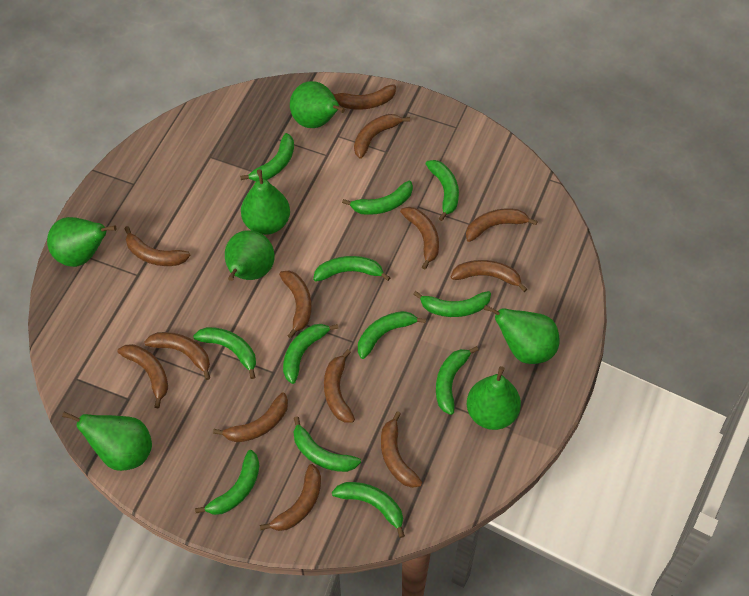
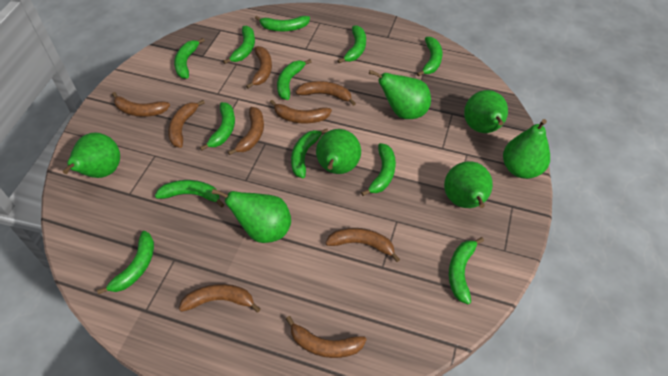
brown banana: 13 -> 9

